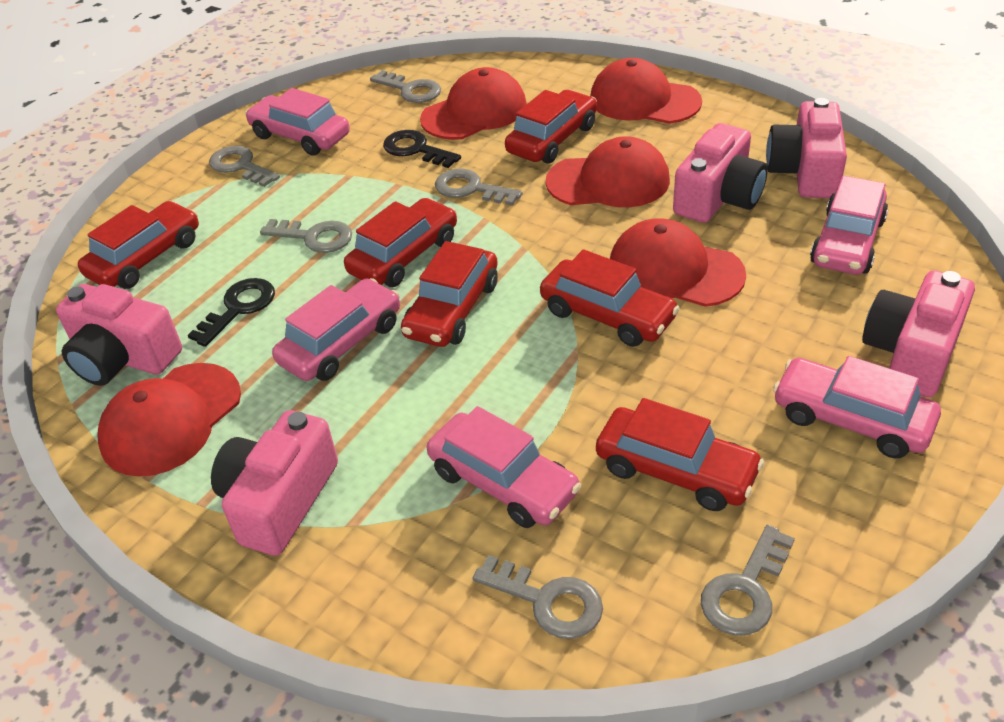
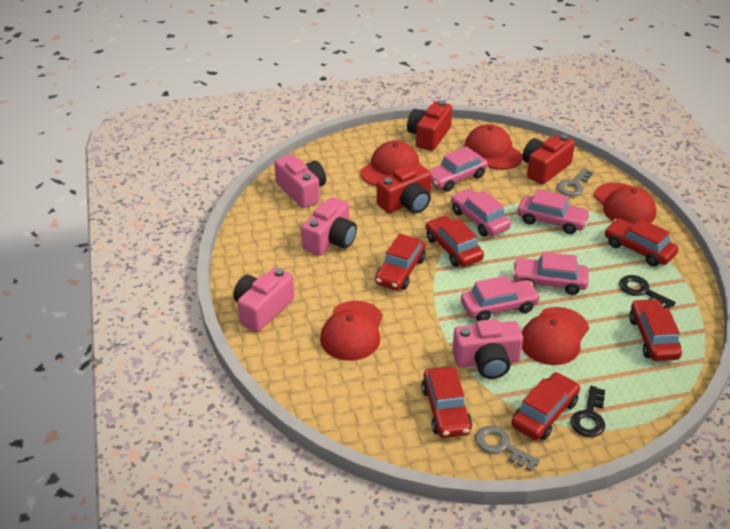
grey key: 6 -> 2
pink camera: 5 -> 4
red camera: 0 -> 3

